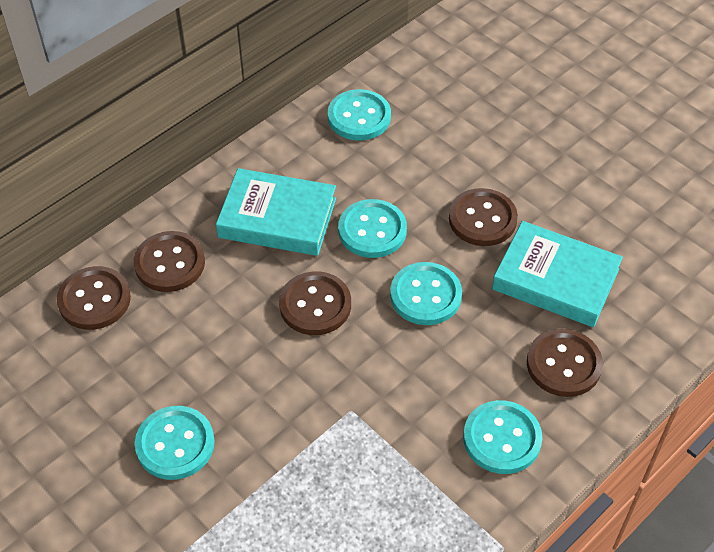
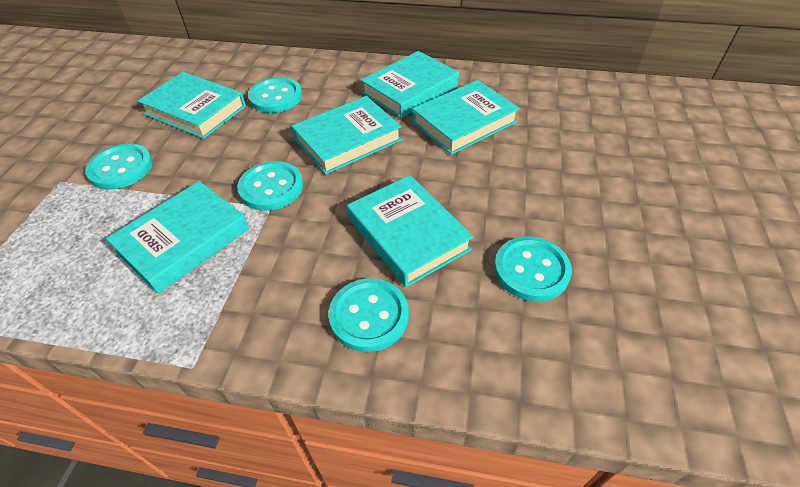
brown button: 5 -> 0
turquoise book: 2 -> 6

